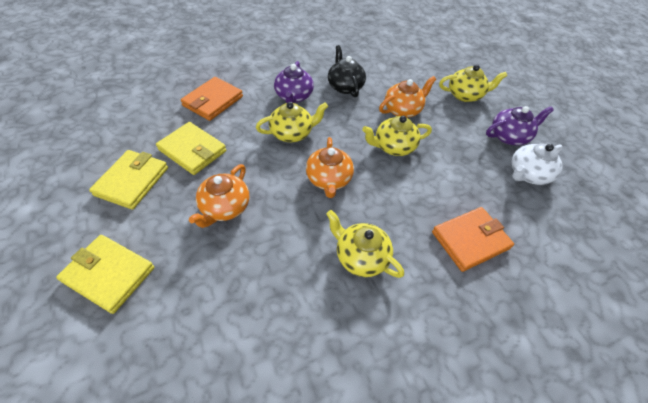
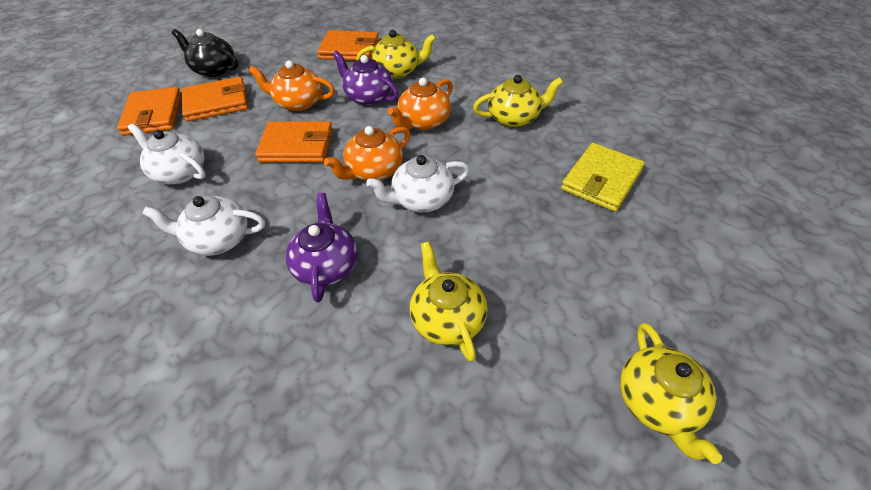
orange wallet: 2 -> 4
white teapot: 1 -> 3
yellow wallet: 3 -> 1

